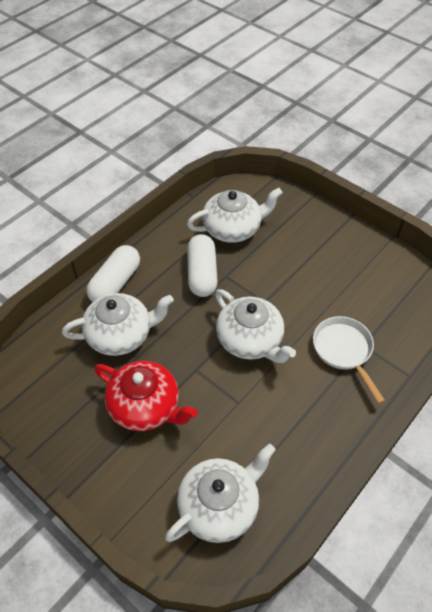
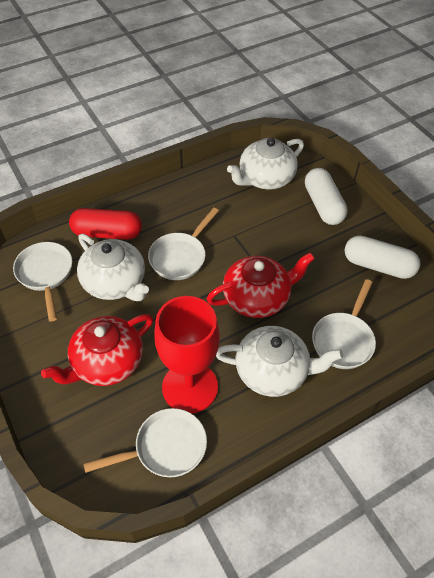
red capsule: 0 -> 1
red goblet: 0 -> 1
red teapot: 1 -> 2
white pan: 1 -> 4
white teapot: 4 -> 3

